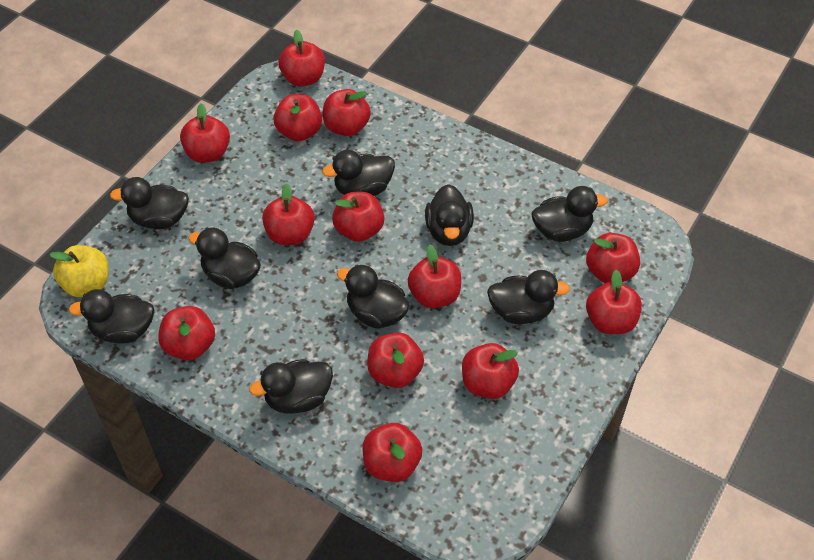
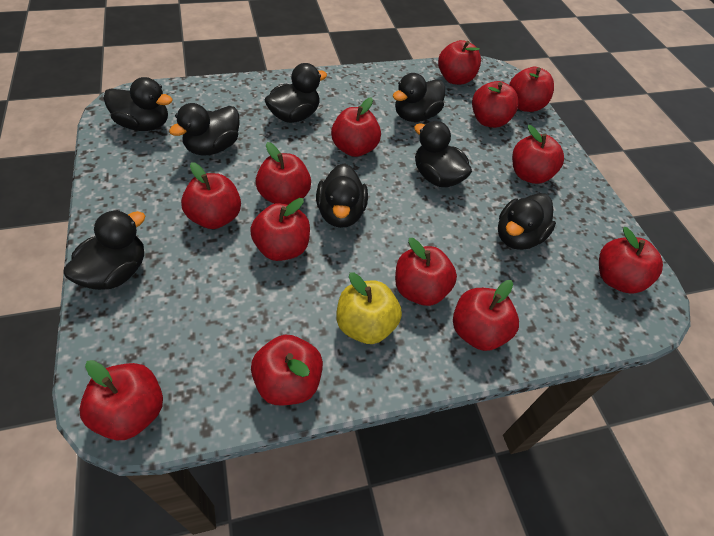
black duck: 9 -> 8

